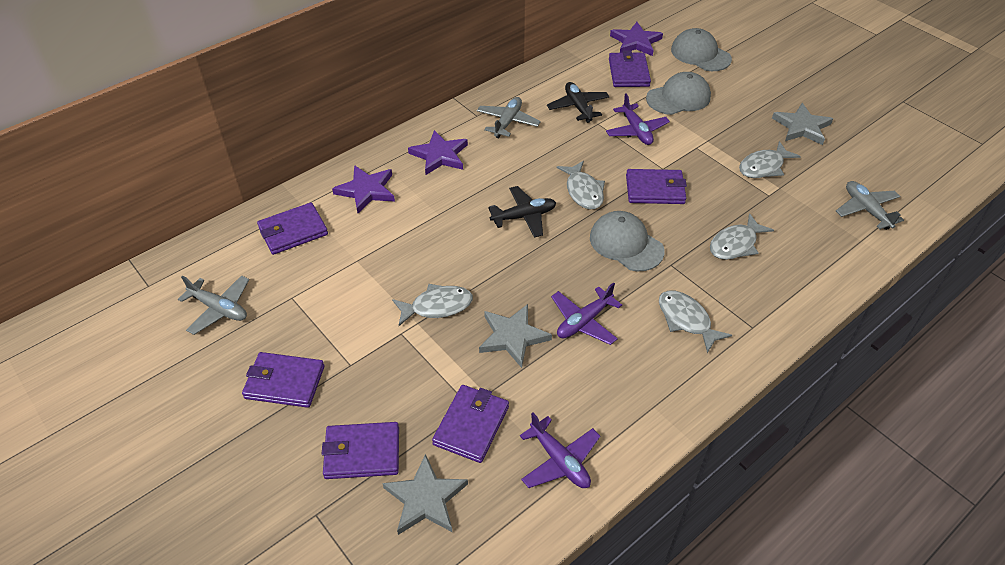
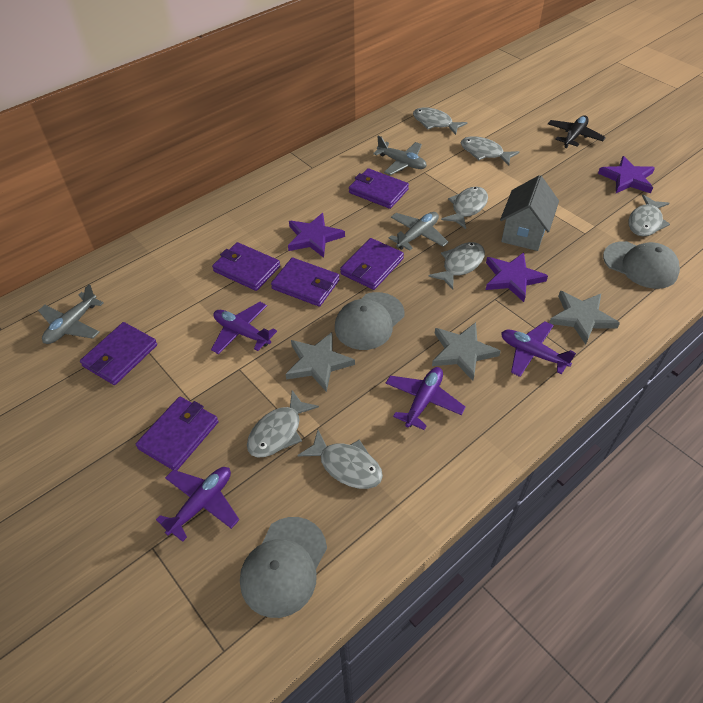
black plane: 2 -> 1
grey fish: 5 -> 7
grey house: 0 -> 1
purple plane: 3 -> 4

